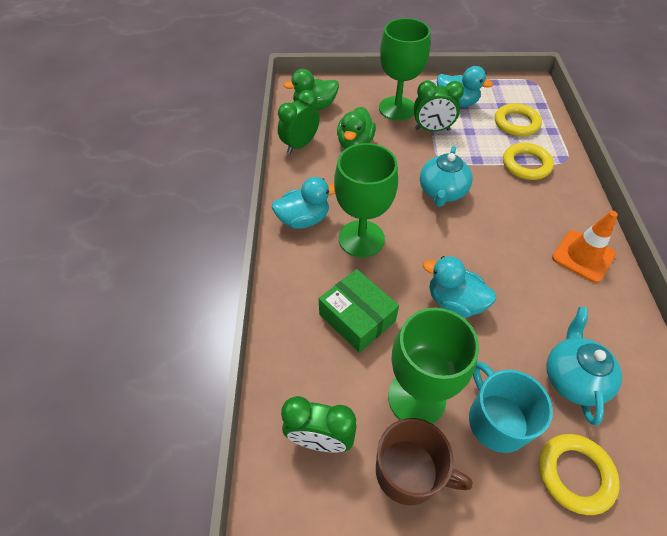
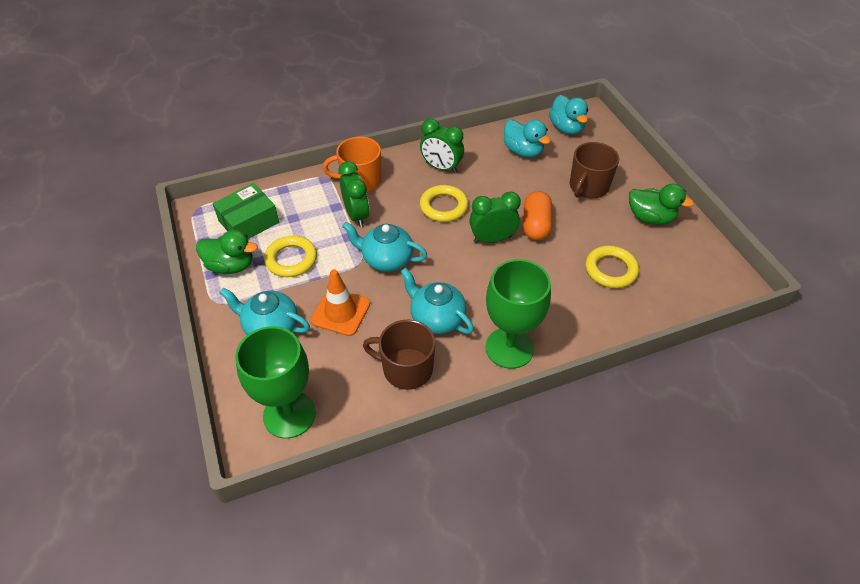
brown mug: 1 -> 2
green goblet: 3 -> 2
orange capsule: 0 -> 1
orange mug: 0 -> 1
turquoise duck: 3 -> 2
turquoise mug: 1 -> 0
turquoise teapot: 2 -> 3

